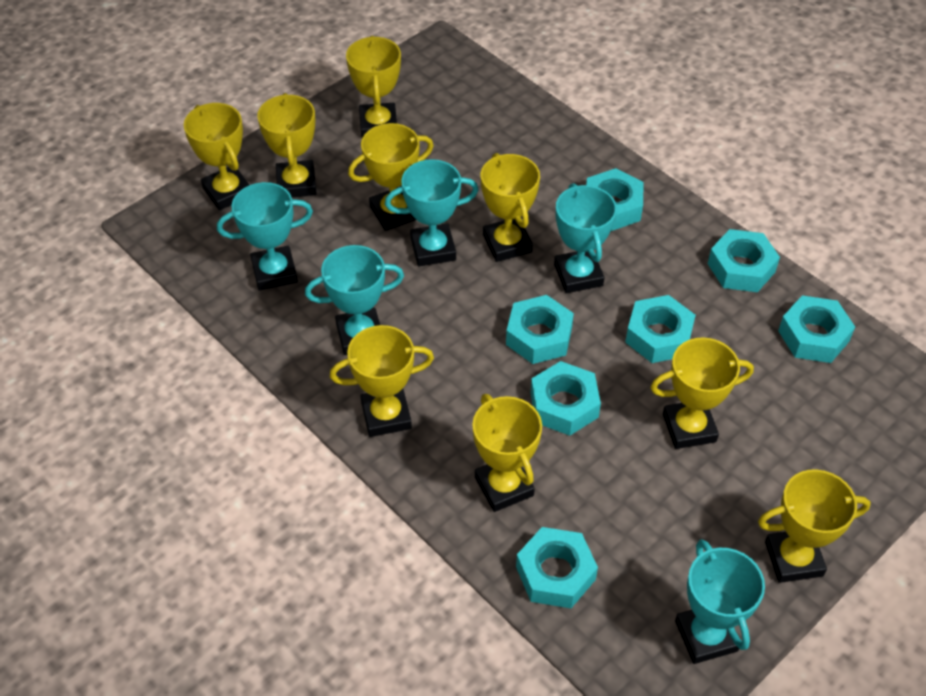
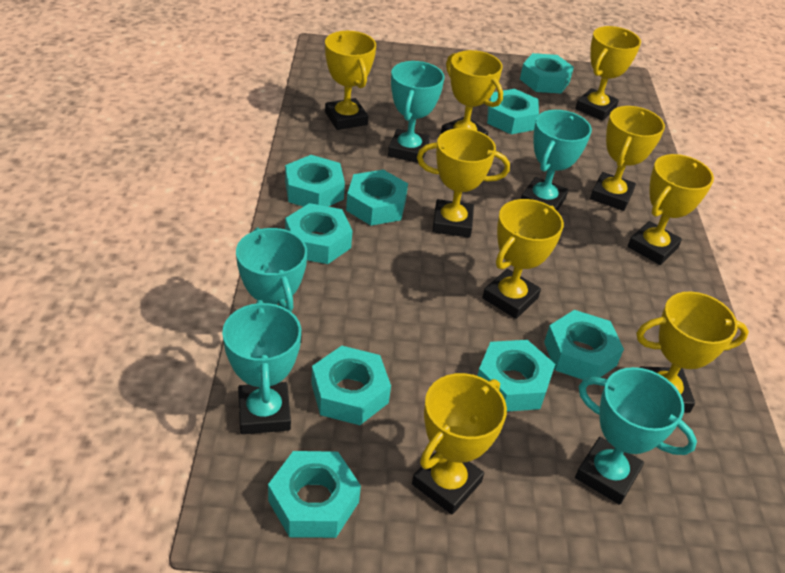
turquoise nut: 7 -> 9

